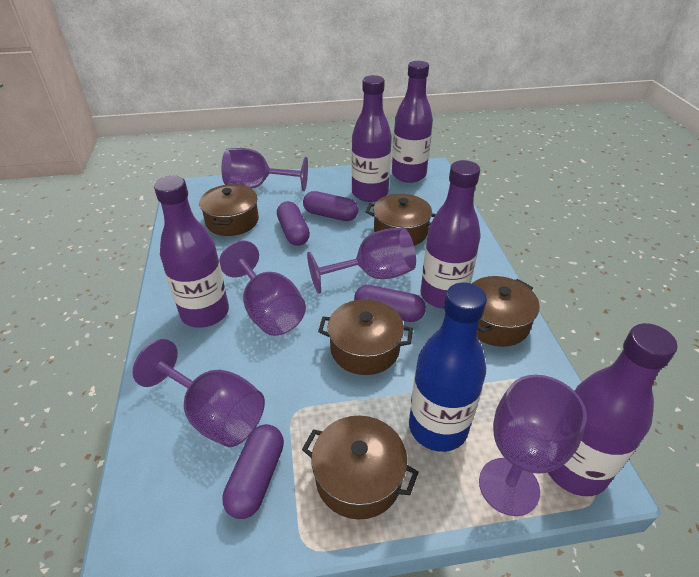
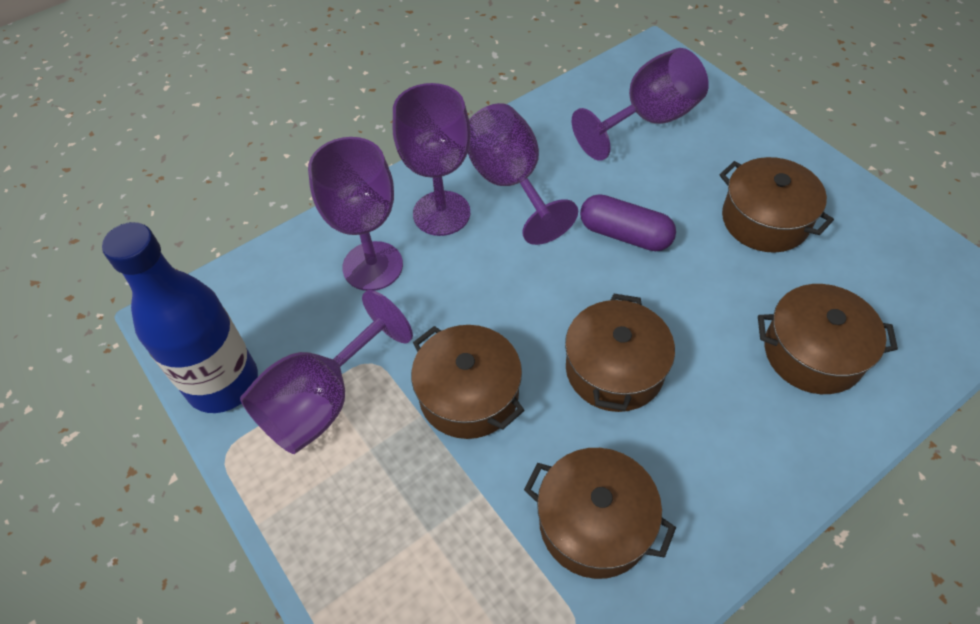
purple bottle: 5 -> 0
purple capsule: 4 -> 1

